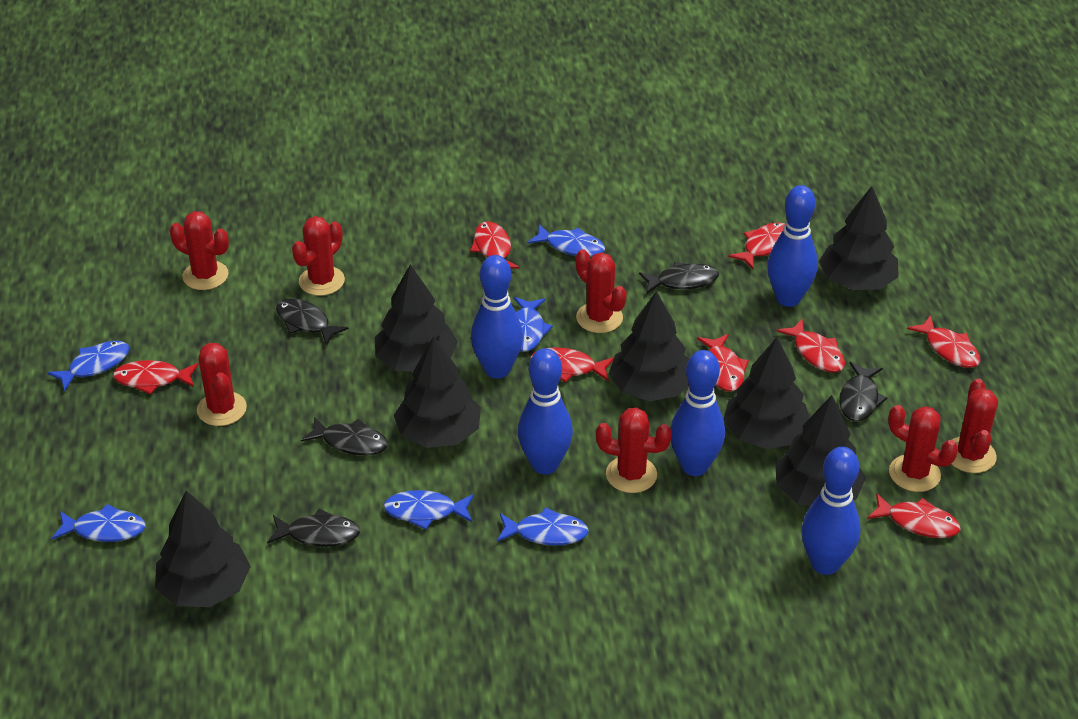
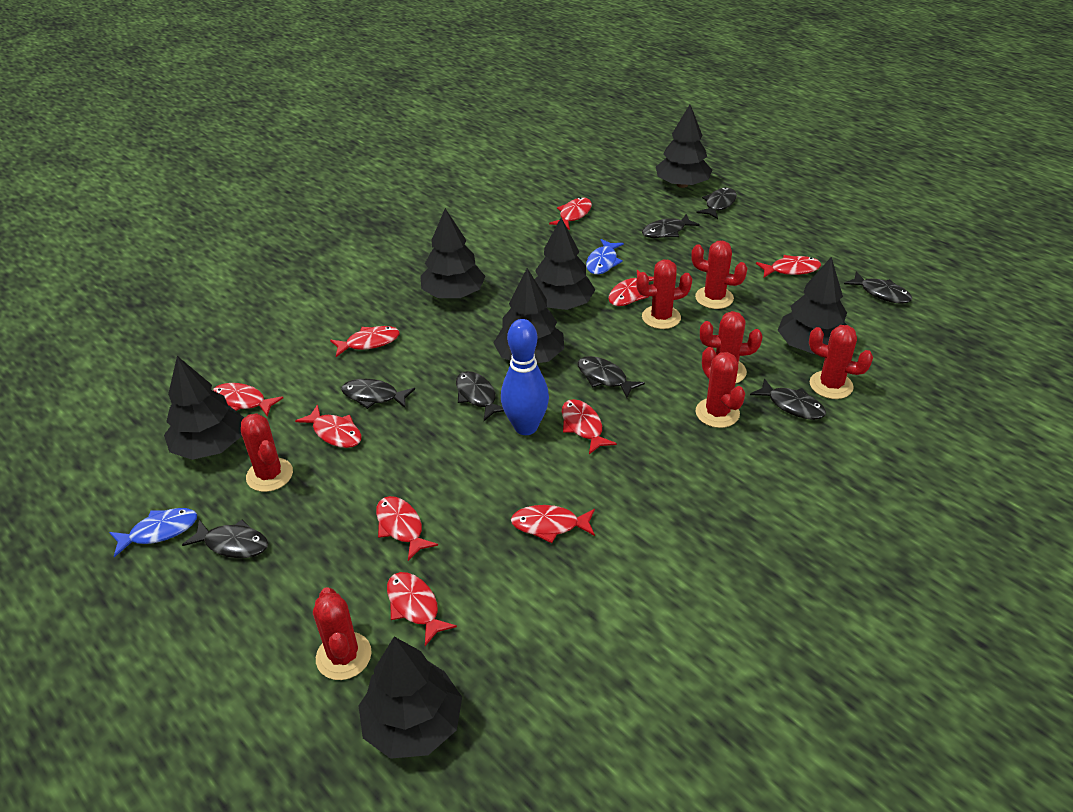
black fish: 5 -> 8
blue bowling pin: 5 -> 1
blue fish: 6 -> 2
red fish: 8 -> 10

